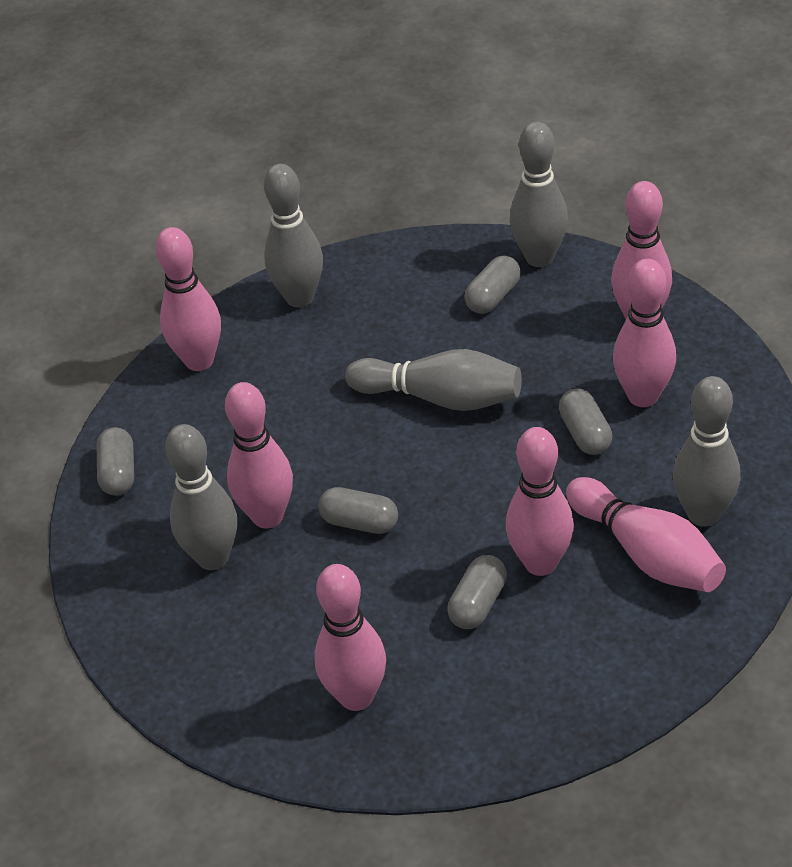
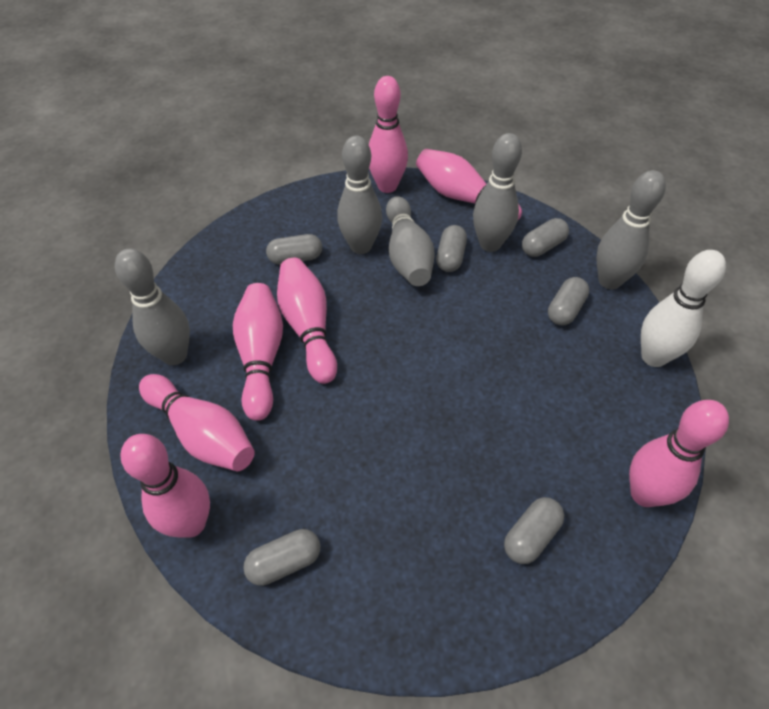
grey capsule: 5 -> 6
white bowling pin: 0 -> 1

